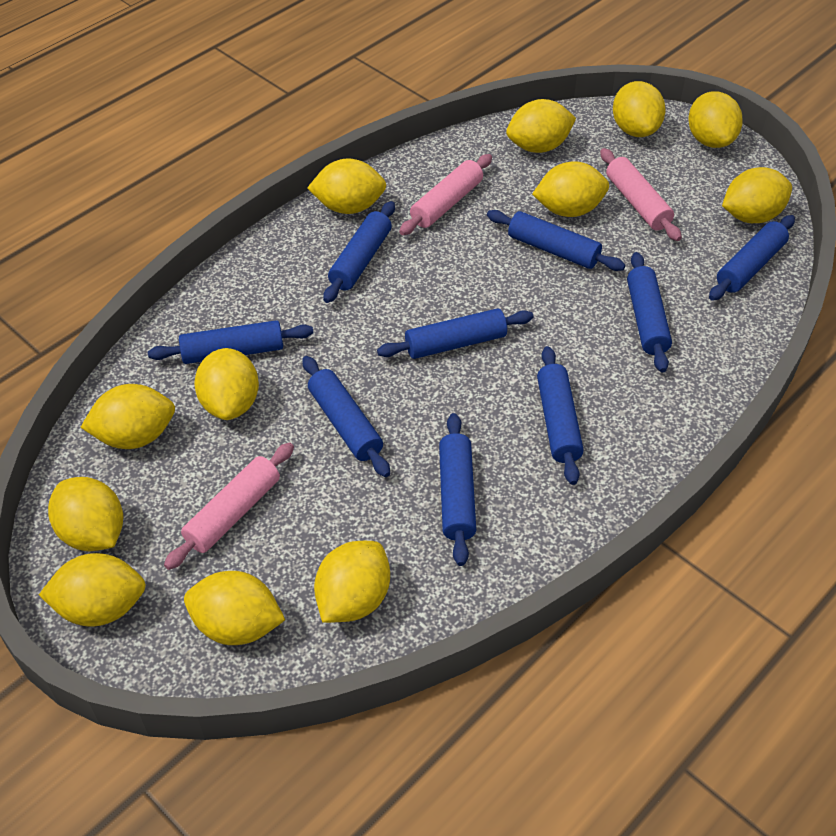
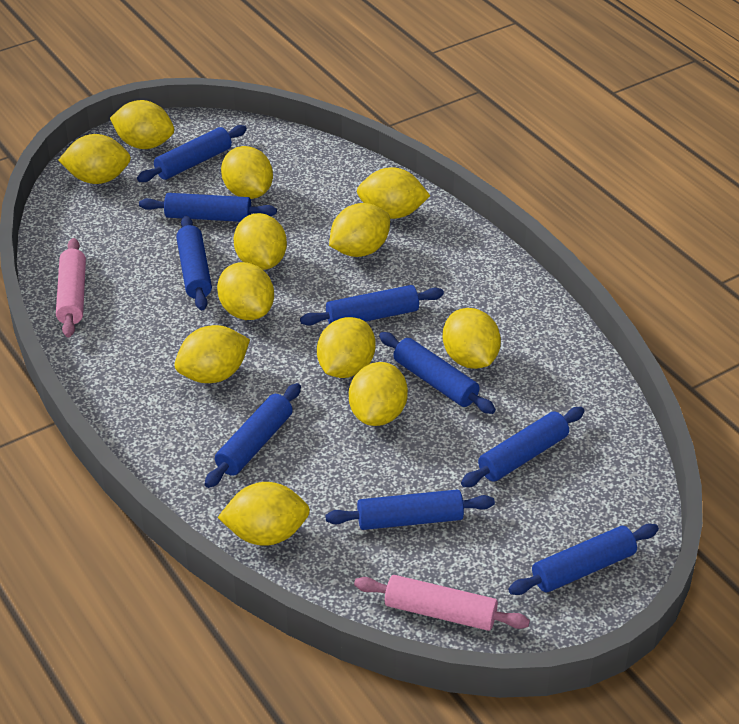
pink rolling pin: 3 -> 2

